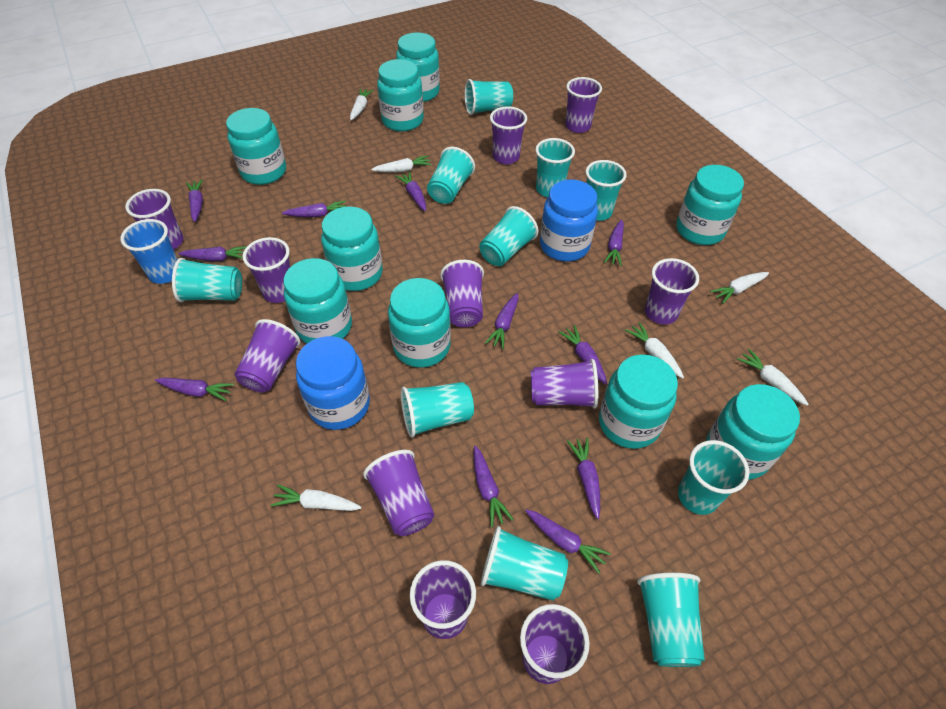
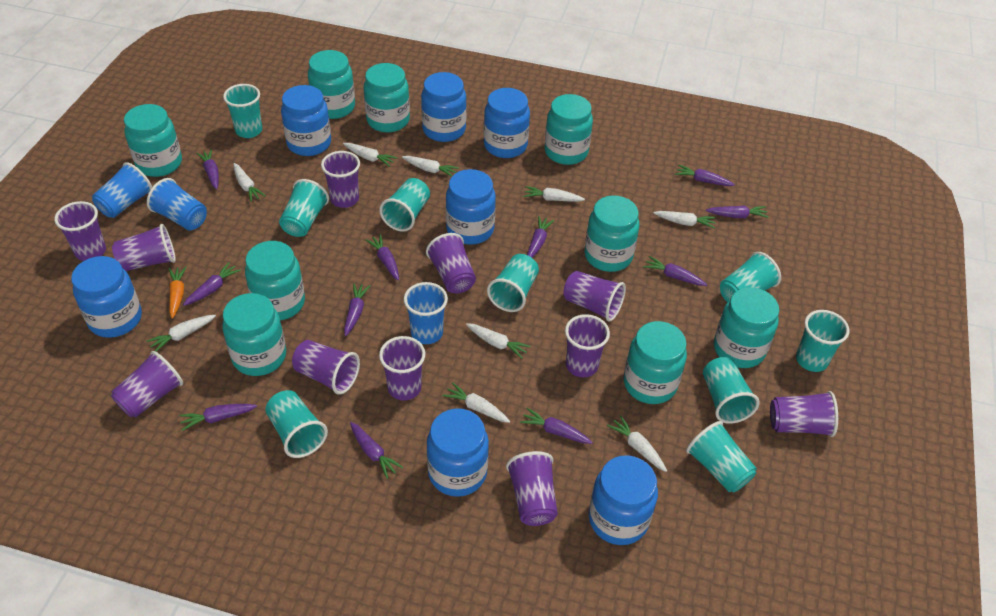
blue cup: 1 -> 3
blue jar: 2 -> 7
orange carrot: 0 -> 1
turquoise cup: 10 -> 9
white carrot: 6 -> 9

